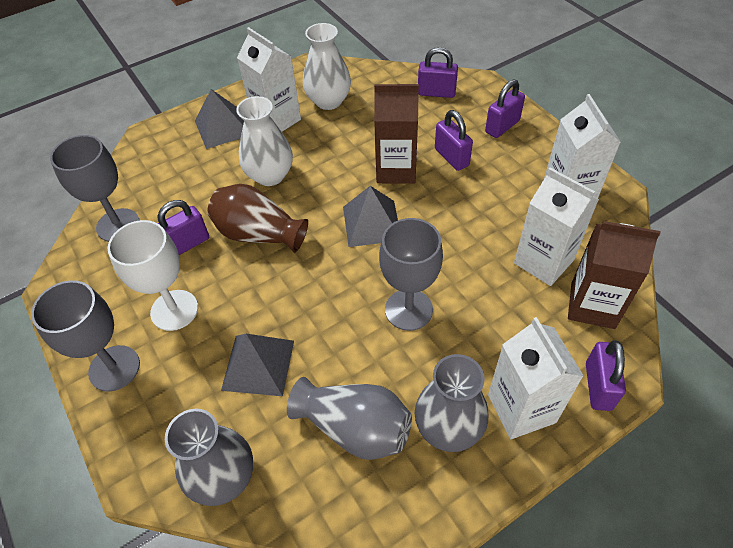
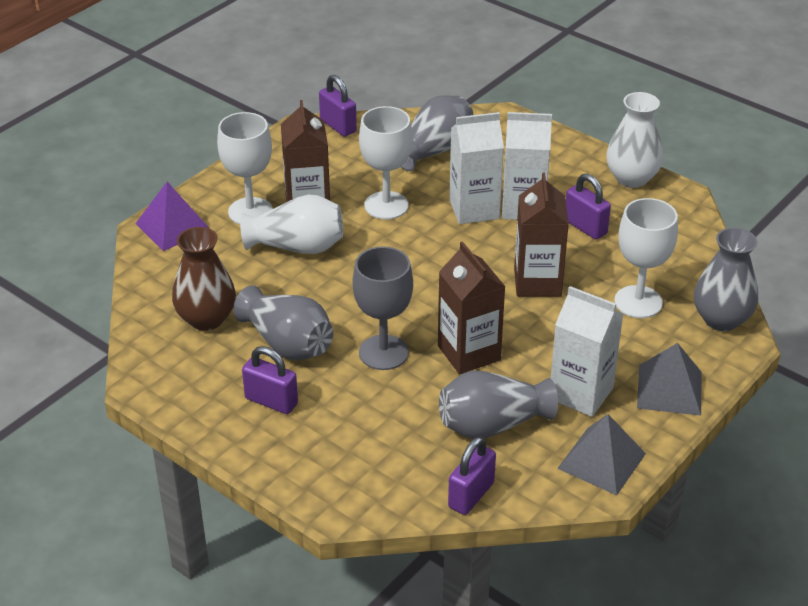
brown carton: 2 -> 3
grey goblet: 3 -> 1
grey pyramid: 3 -> 2
grey vase: 3 -> 4
purple padlock: 5 -> 4
purple pyramid: 0 -> 1
white carton: 4 -> 3
white goblet: 1 -> 3

